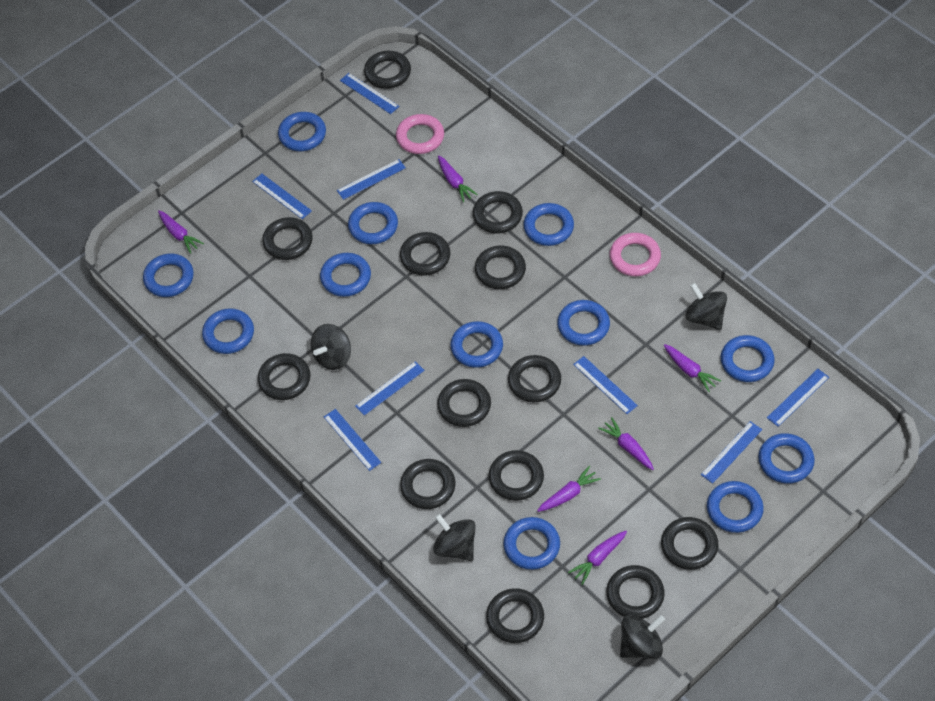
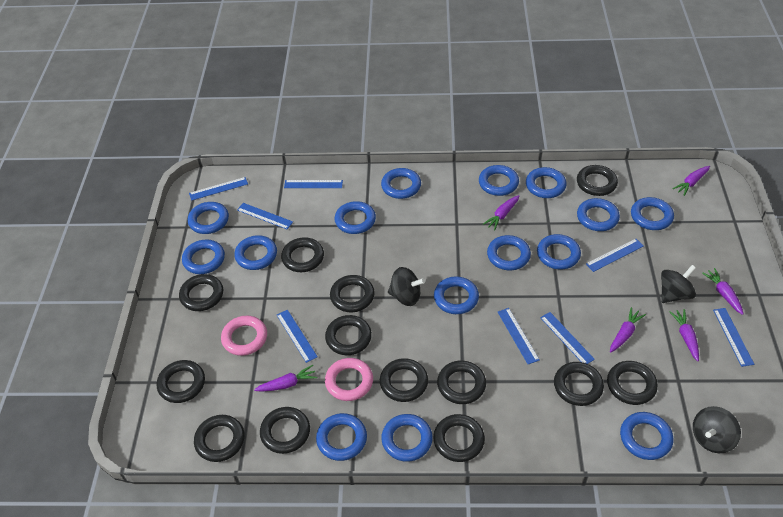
black spinning top: 4 -> 3
blue ring: 12 -> 15

